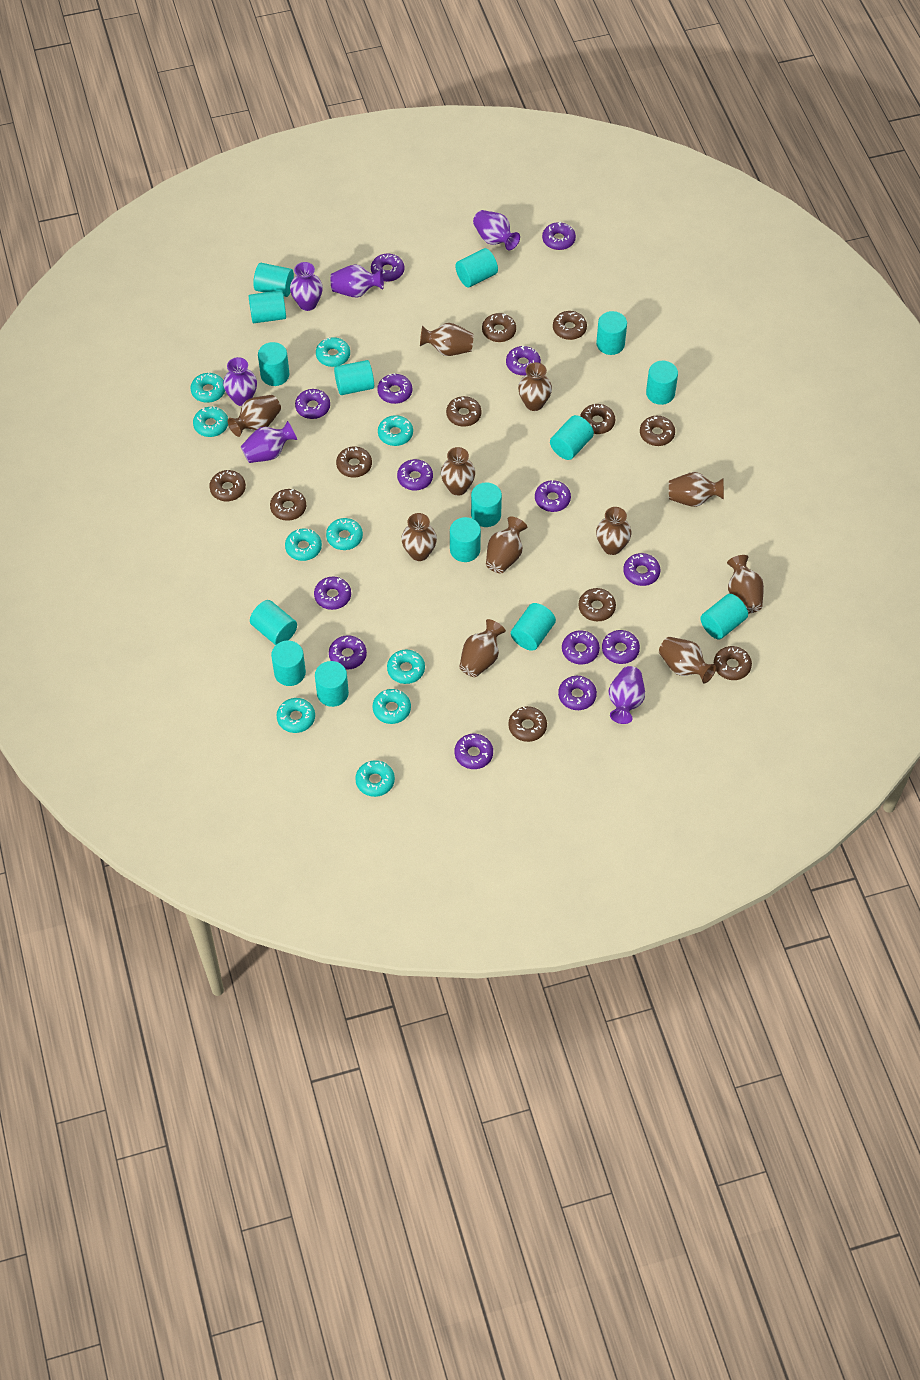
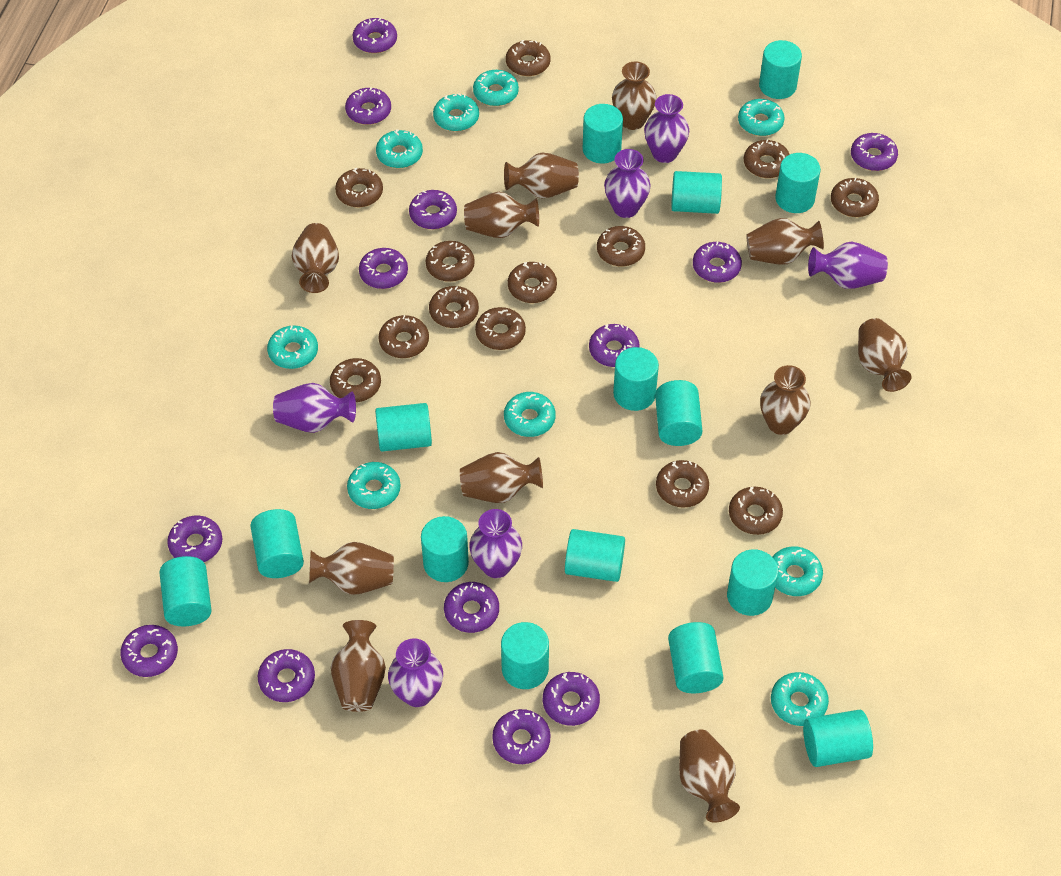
brown donut: 11 -> 13
purple donut: 14 -> 13
turquoise donut: 10 -> 9

